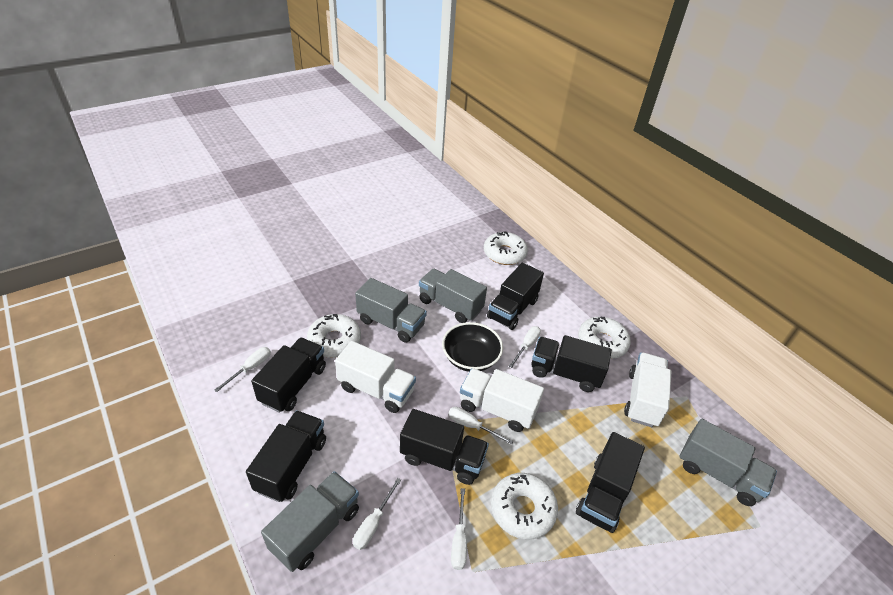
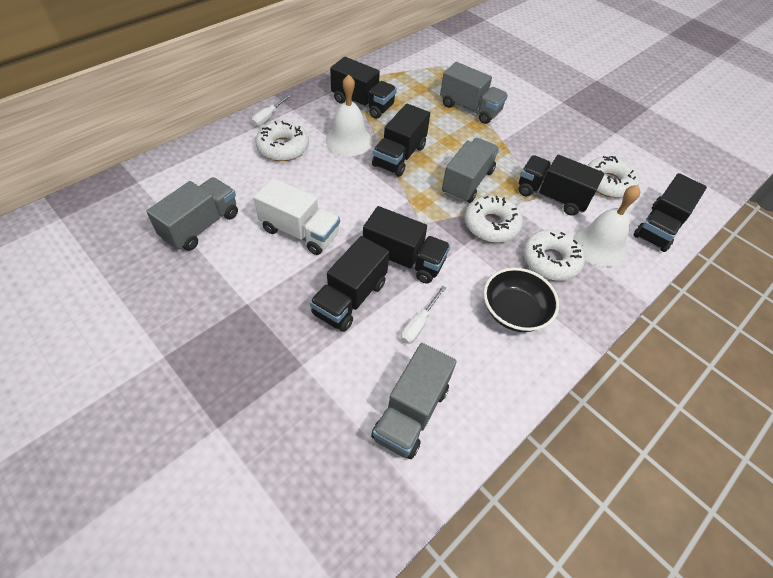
white bell: 0 -> 2
white screwdriver: 5 -> 2
white truck: 3 -> 1

